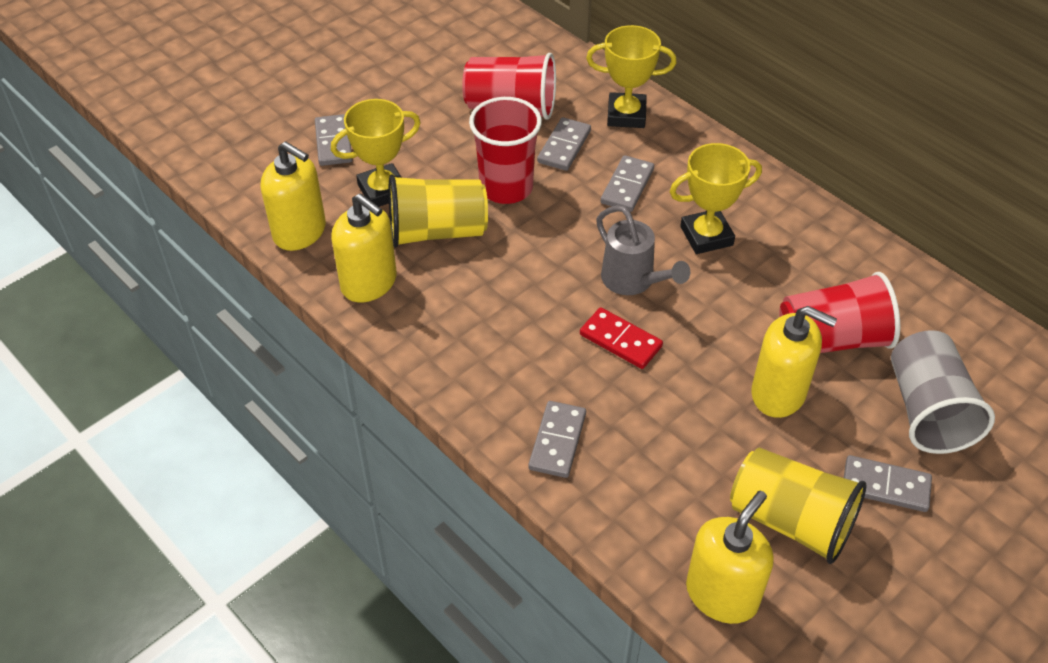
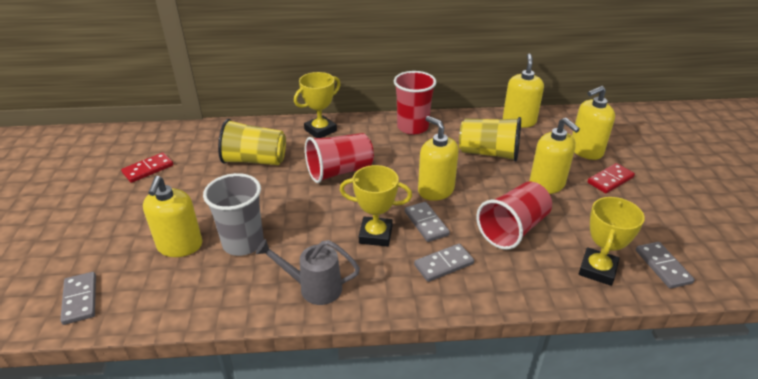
grey domino: 5 -> 4
red domino: 1 -> 2
yellow soap dispenser: 4 -> 5

